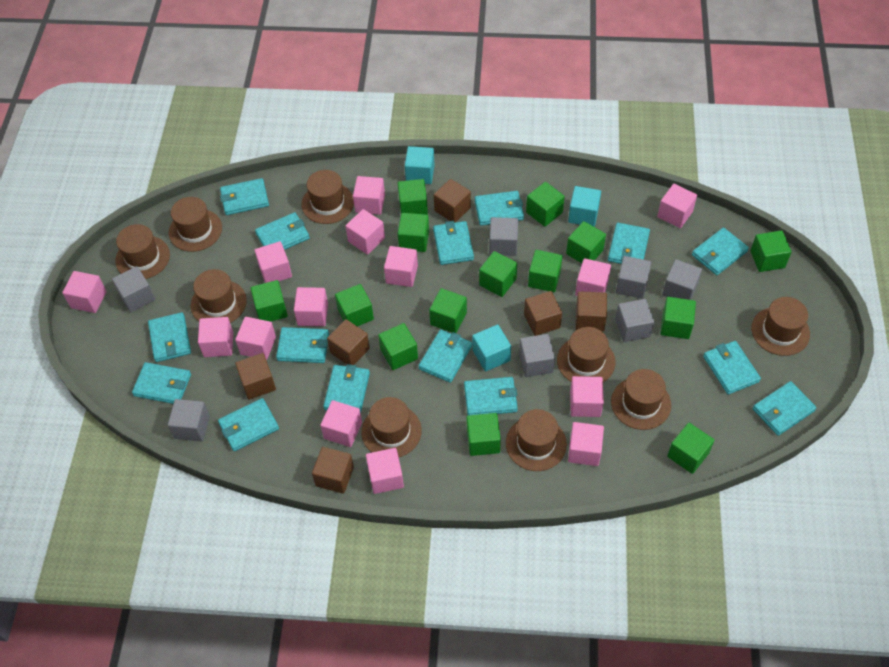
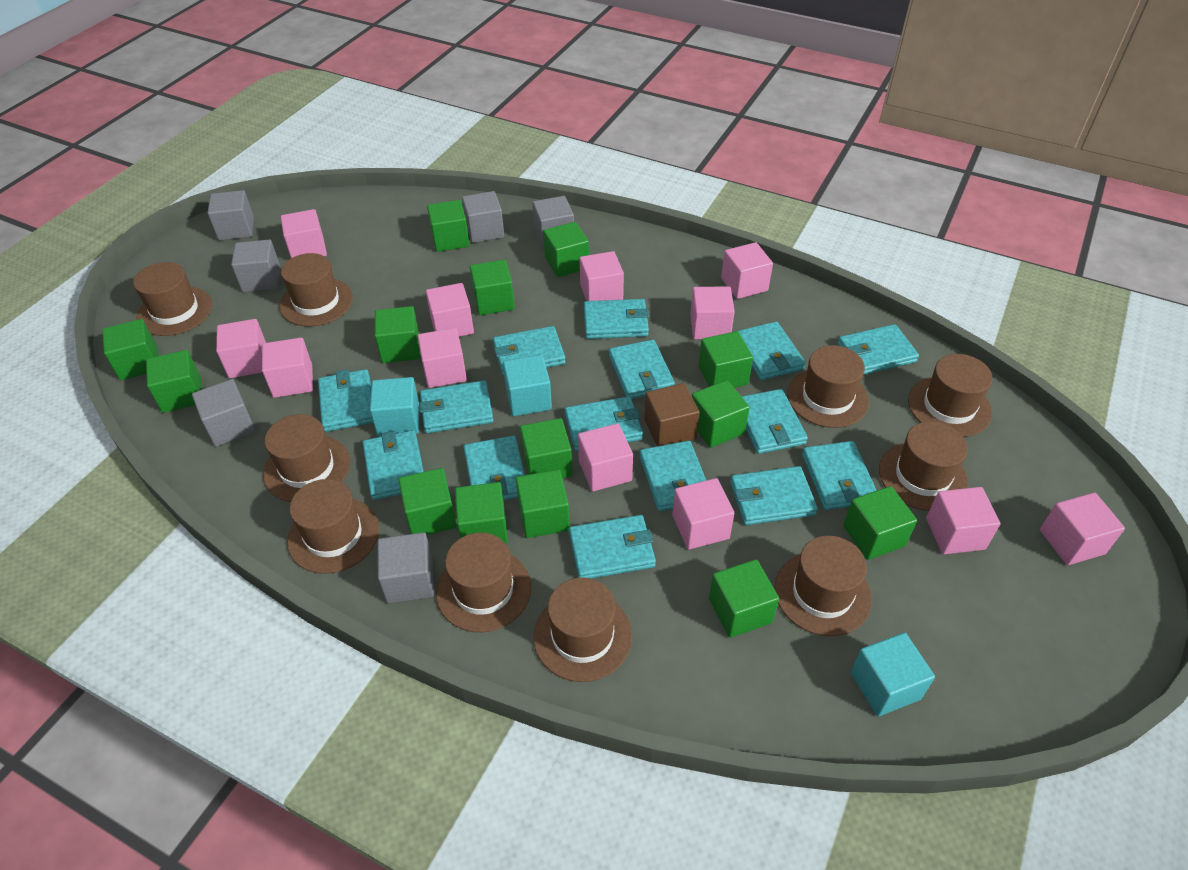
brown cube: 6 -> 1
brown hat: 9 -> 10
grey cube: 7 -> 6
pink cube: 14 -> 12

